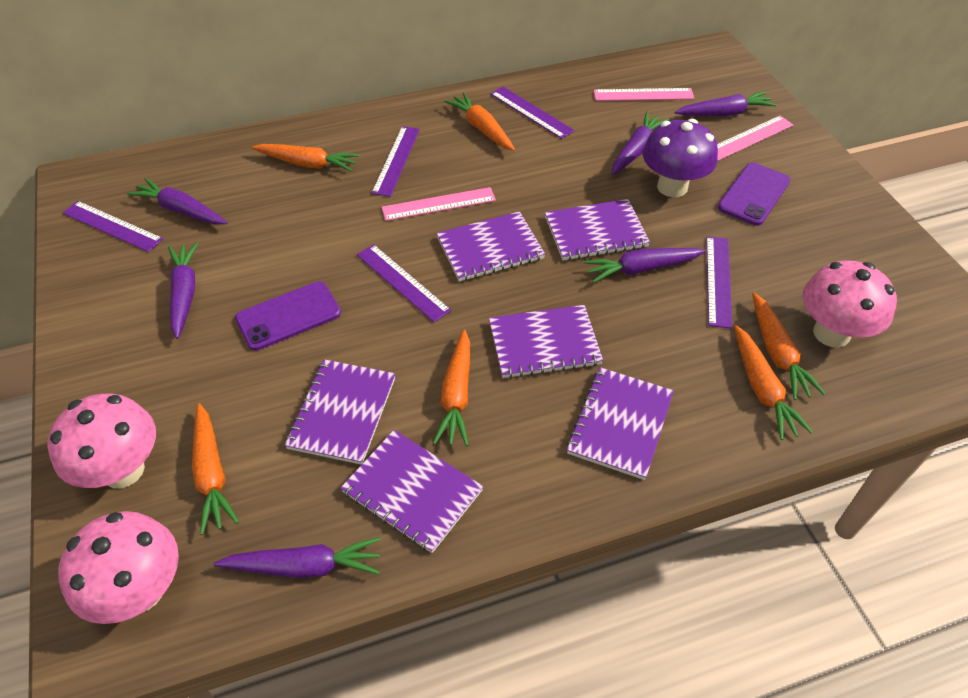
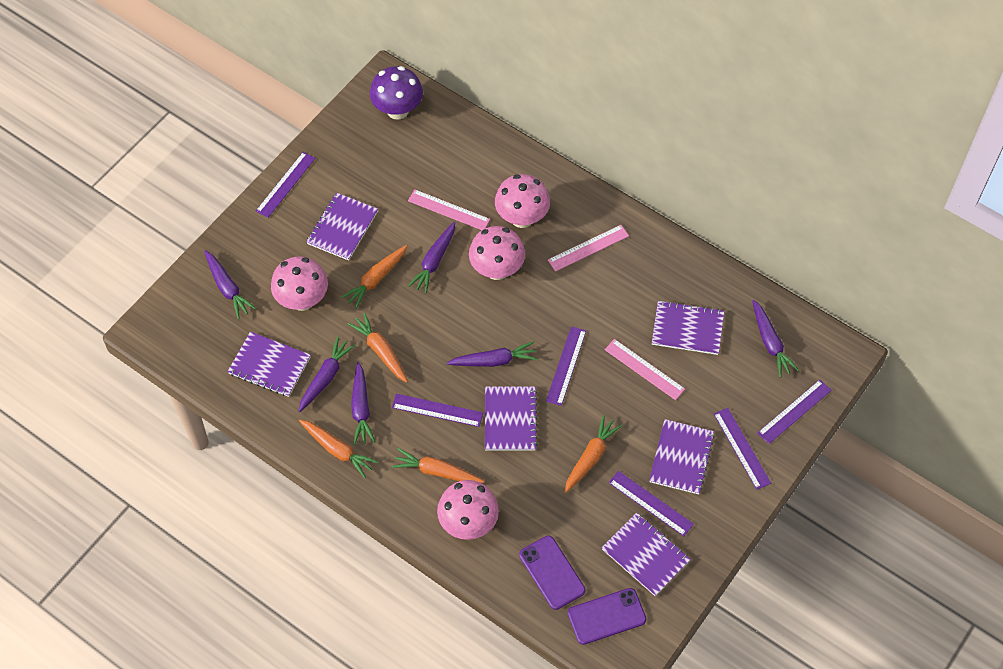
orange carrot: 6 -> 5
pink mushroom: 3 -> 4
purple ruler: 5 -> 6

